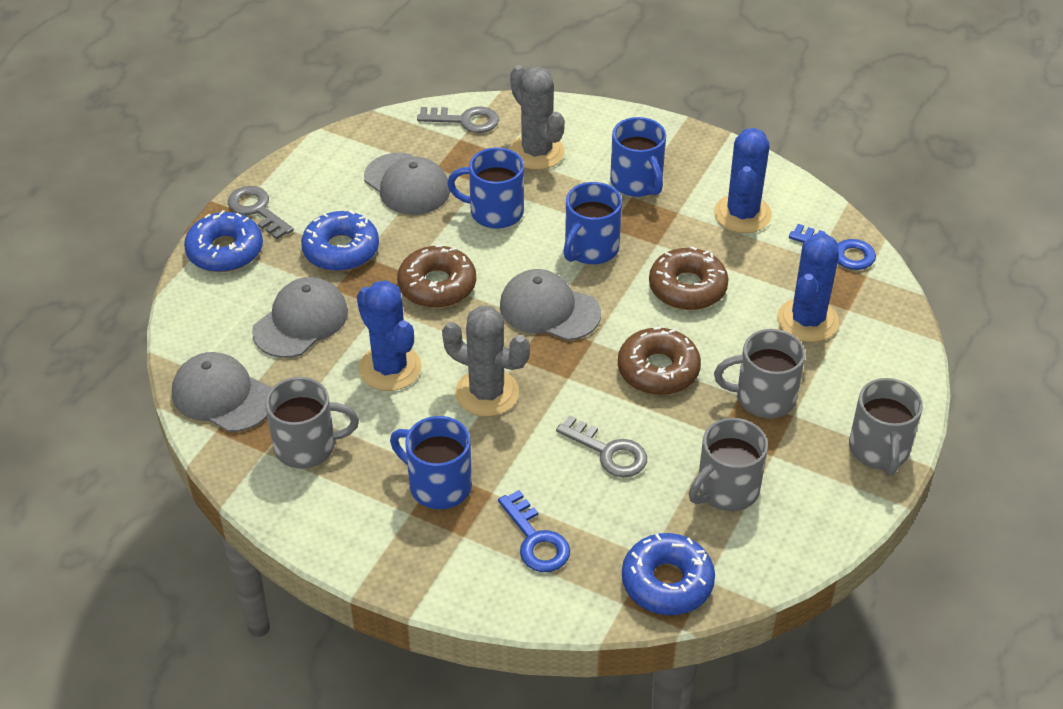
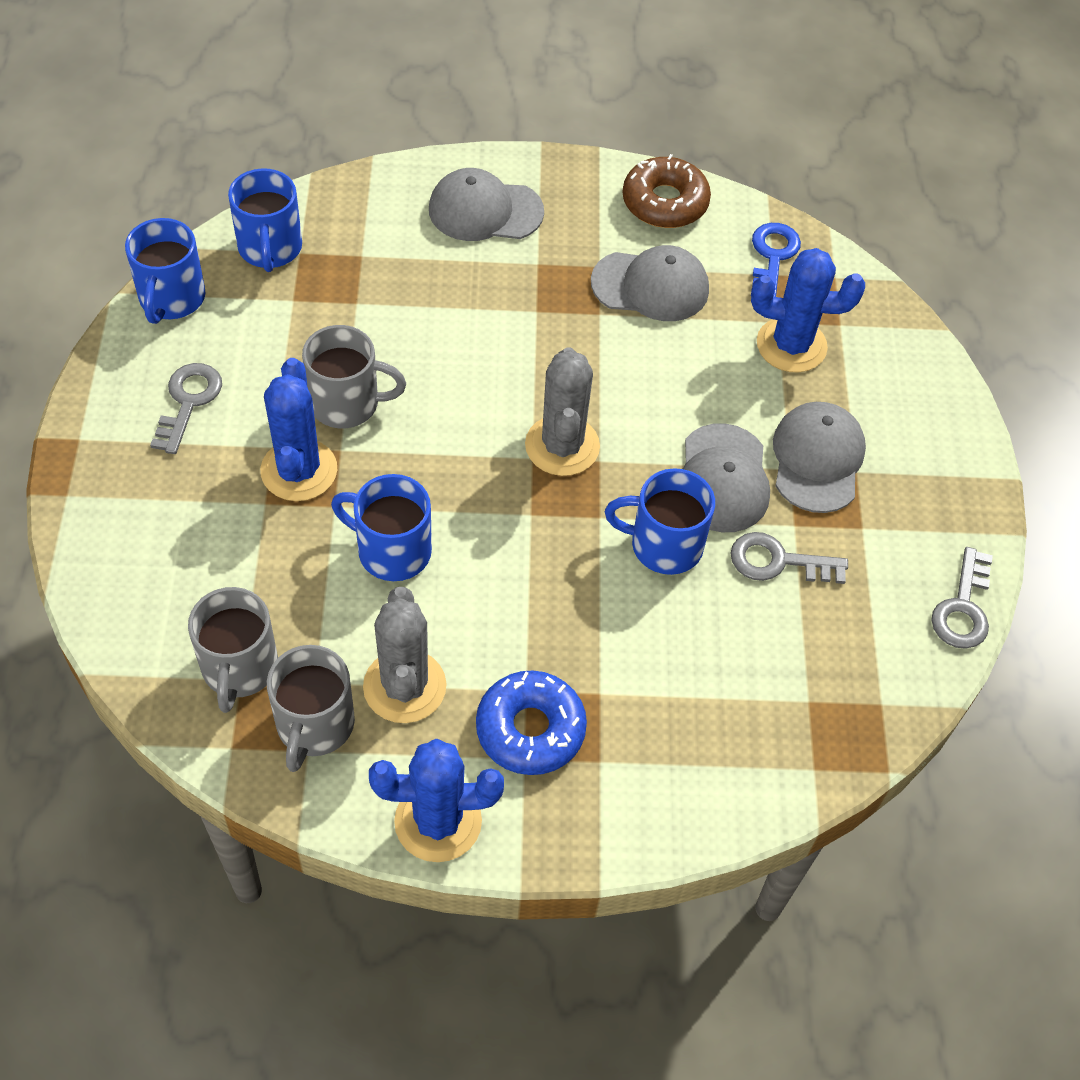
blue donut: 3 -> 1
blue key: 2 -> 1
brown donut: 3 -> 1
grey mug: 4 -> 3

